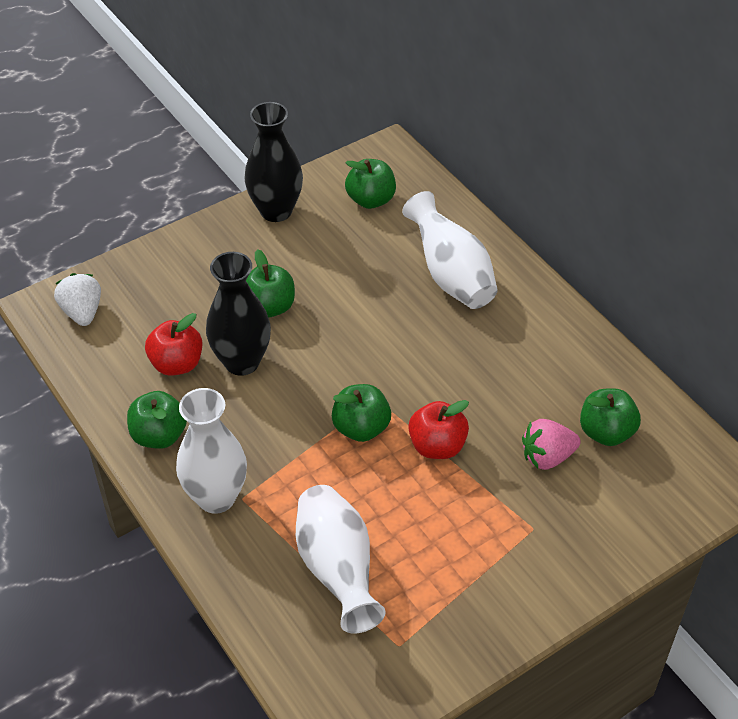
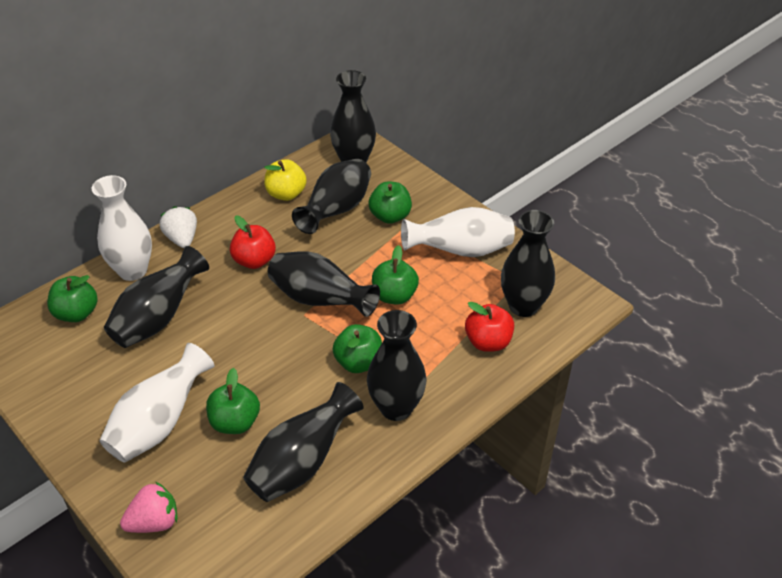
black vase: 2 -> 7
yellow apple: 0 -> 1

